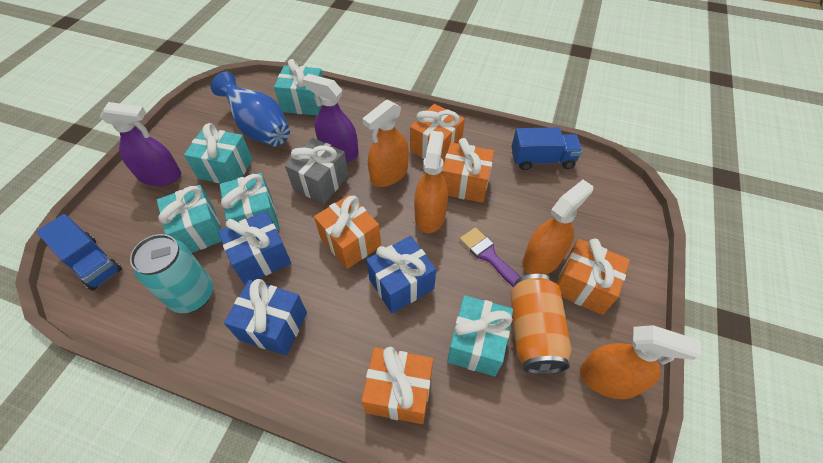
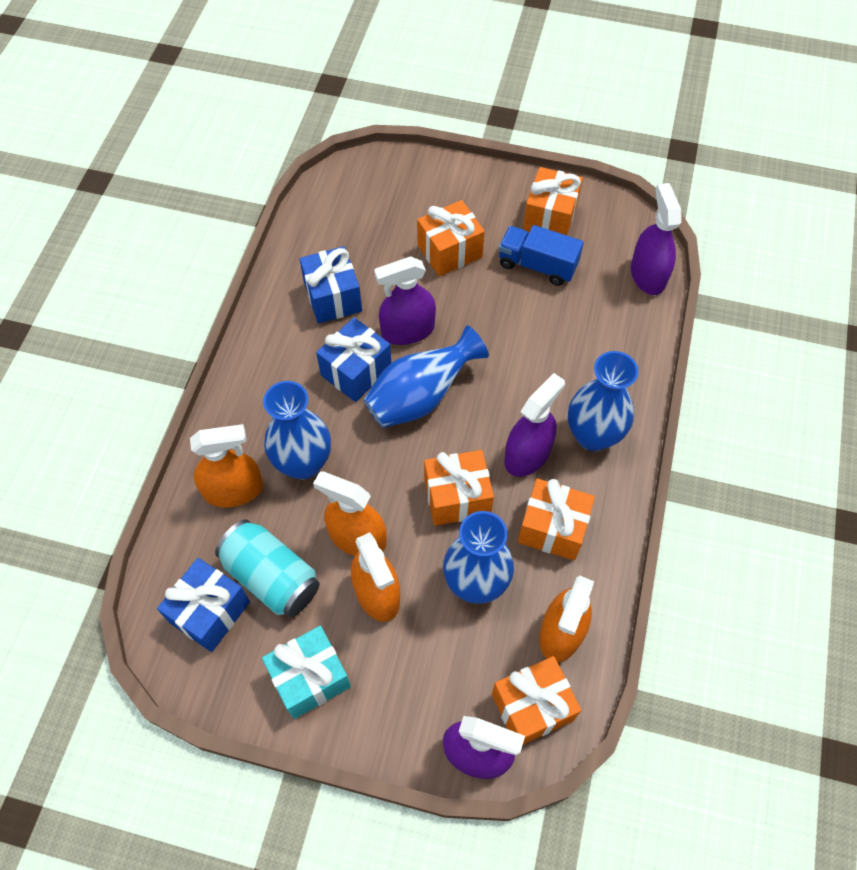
blue truck: 2 -> 1
blue vase: 1 -> 4
grey gift: 1 -> 0
orange can: 1 -> 0
purple brush: 1 -> 0
purple spray bottle: 2 -> 4
turquoise gift: 5 -> 1

